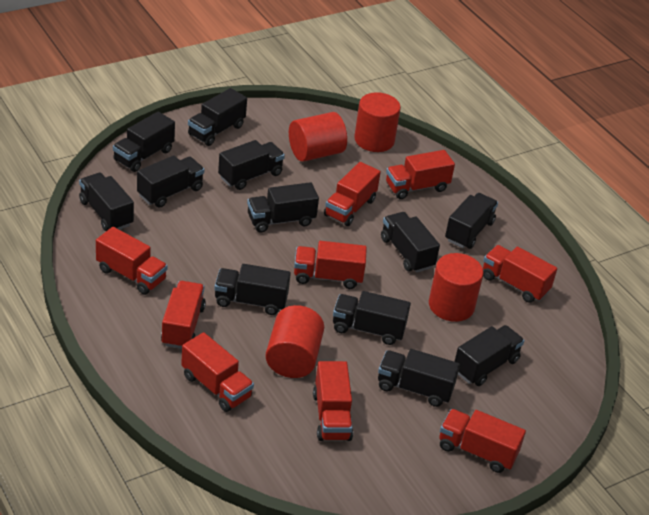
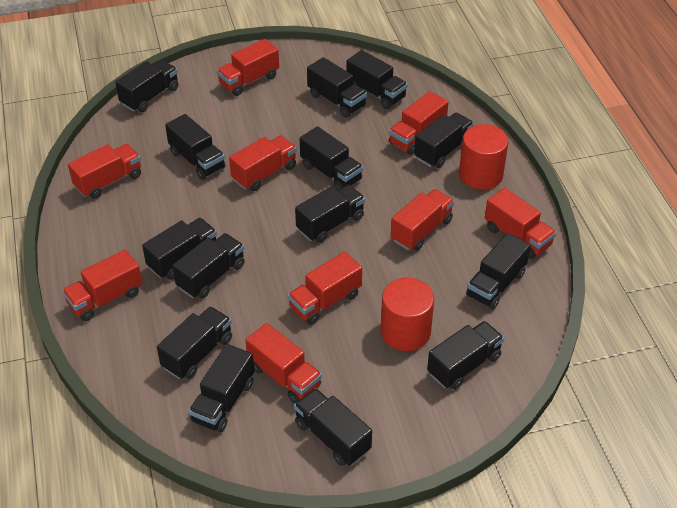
black truck: 12 -> 14
red cylinder: 4 -> 2

